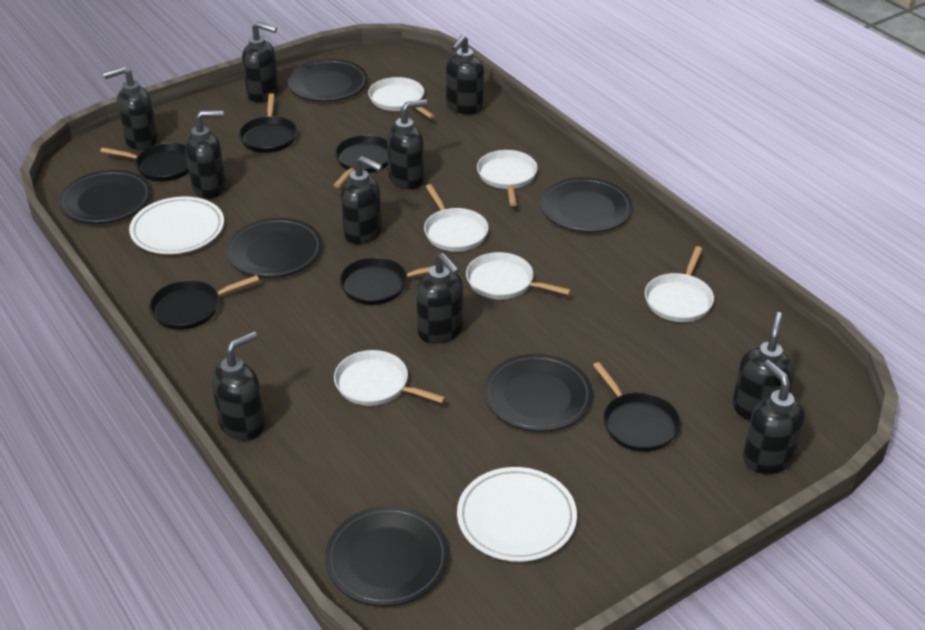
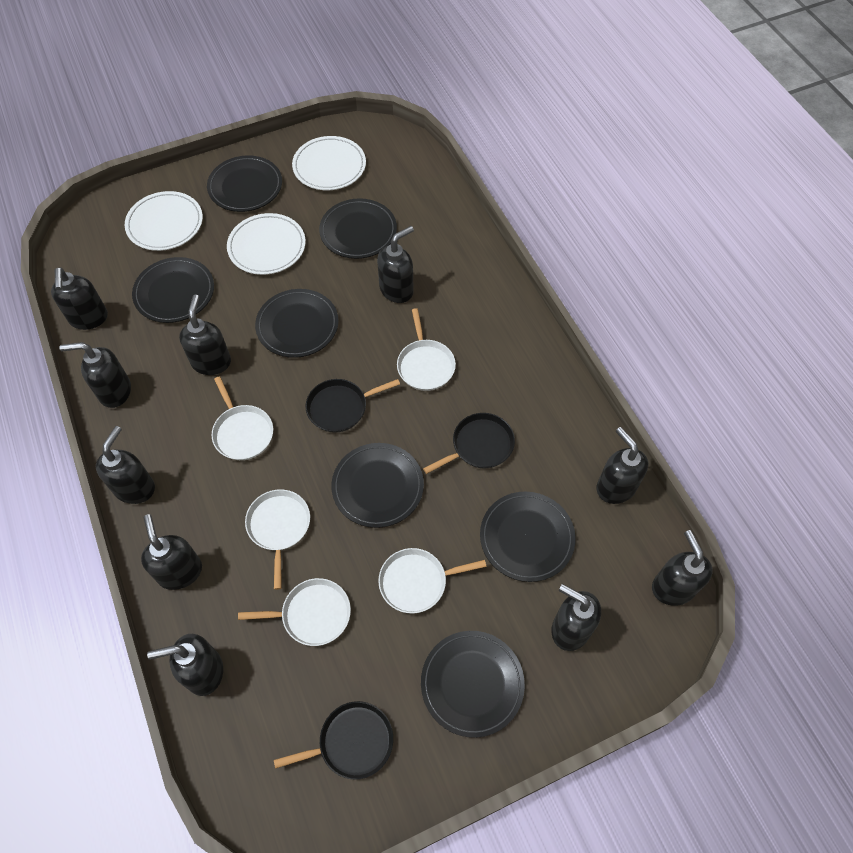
black pan: 6 -> 3
black plate: 6 -> 7
white pan: 6 -> 5
white plate: 2 -> 3

